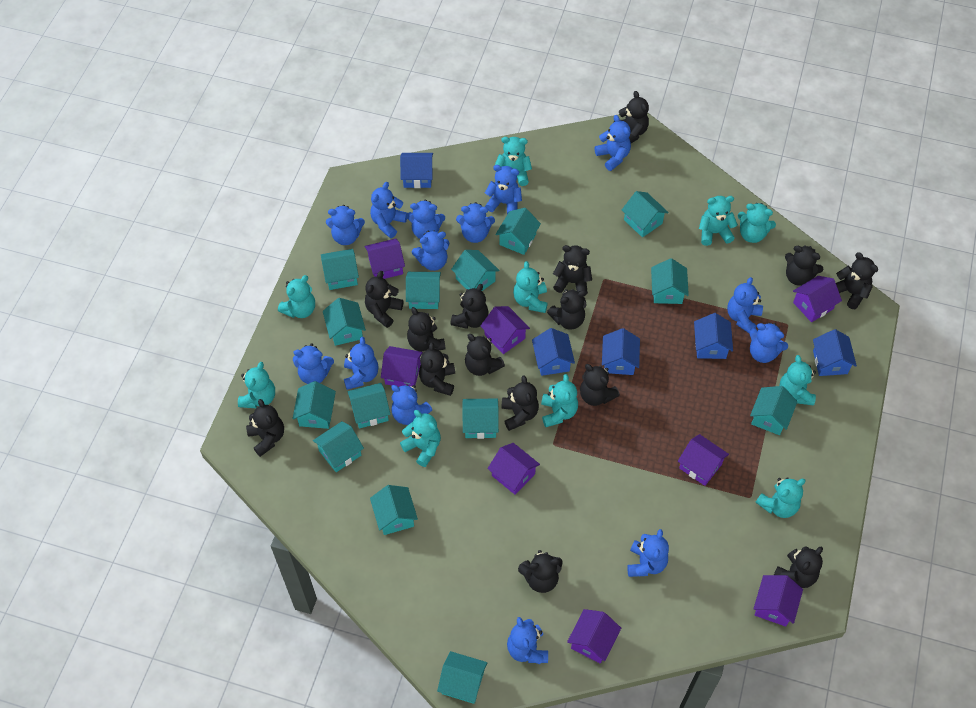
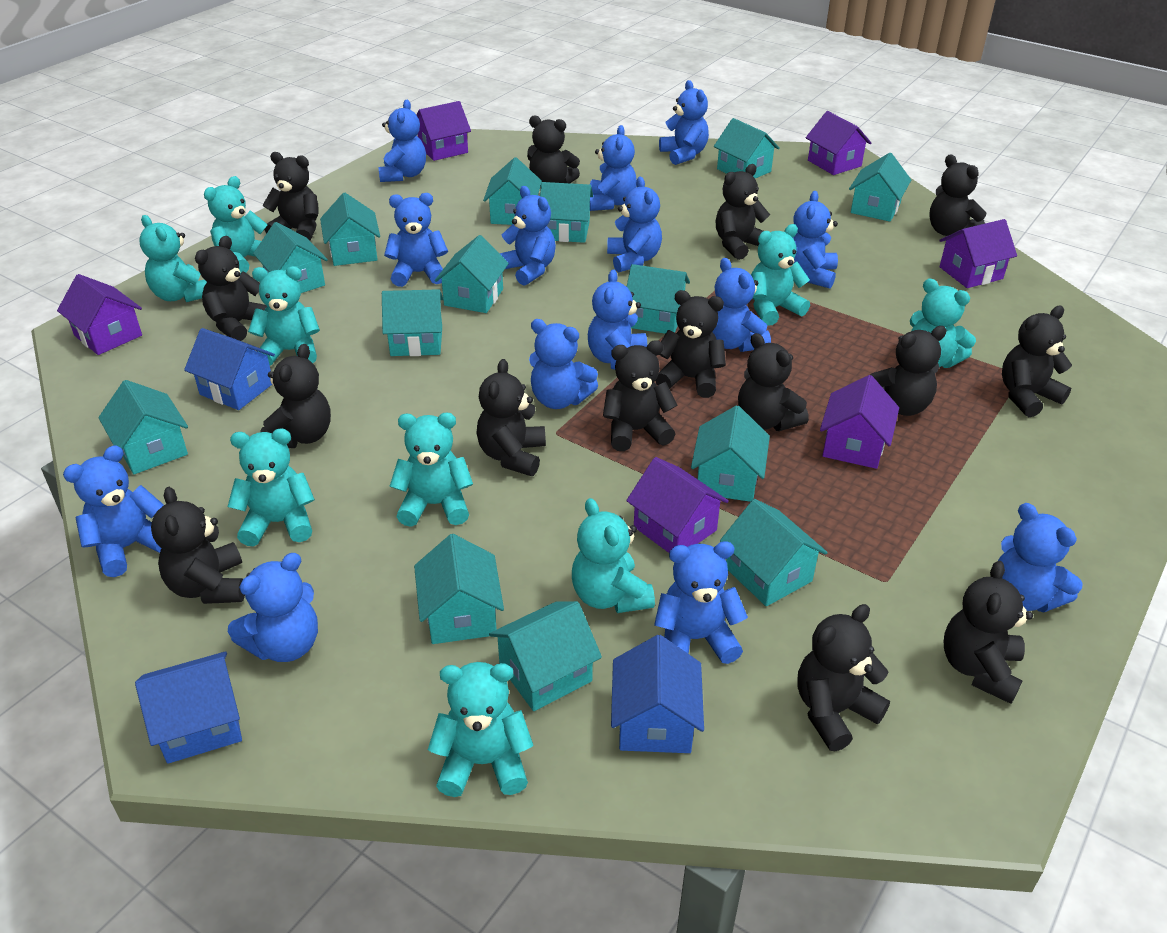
blue house: 5 -> 3
purple house: 8 -> 6
turquoise teddy bear: 10 -> 9

